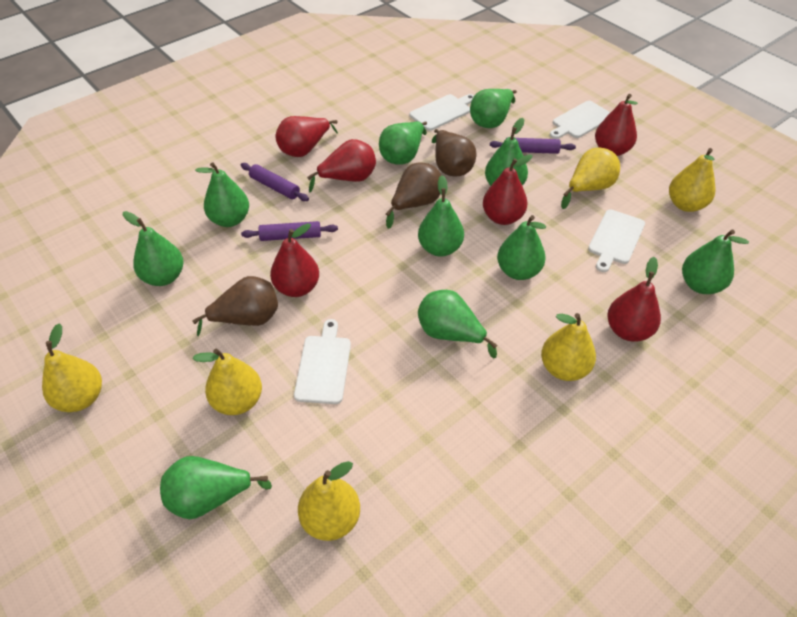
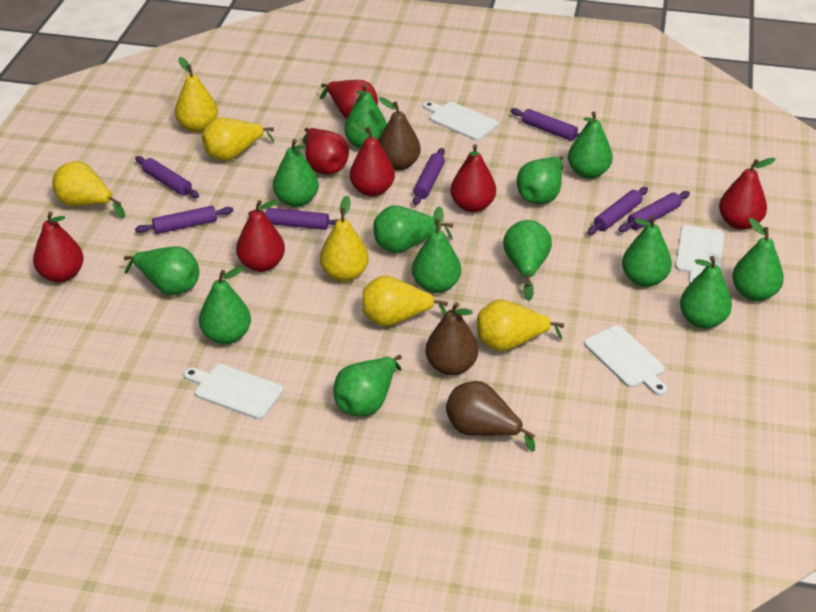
green pear: 10 -> 13
purple rolling pin: 3 -> 7
red pear: 6 -> 7

